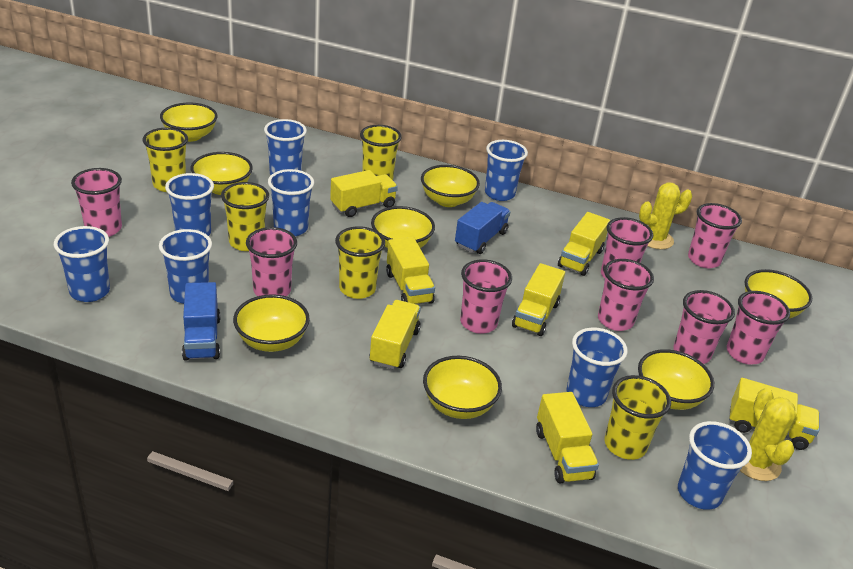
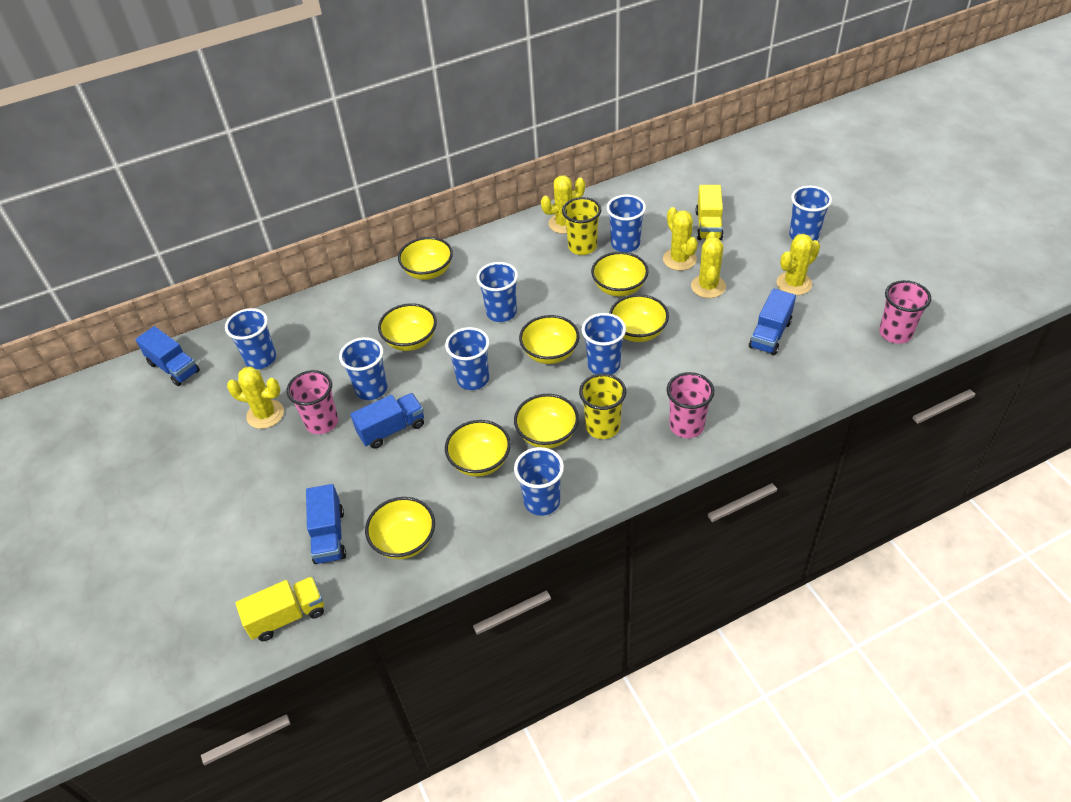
blue truck: 2 -> 4
pink cup: 8 -> 3
yellow cactus: 2 -> 5
yellow cup: 5 -> 2
yellow truck: 7 -> 2

